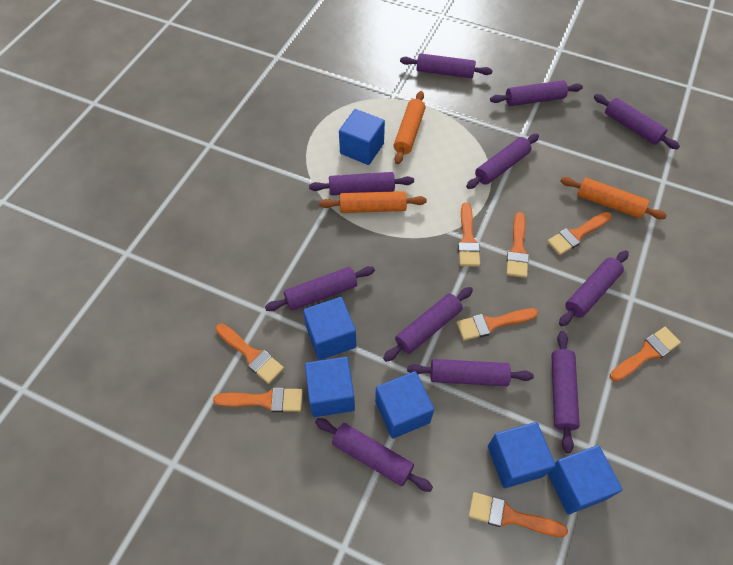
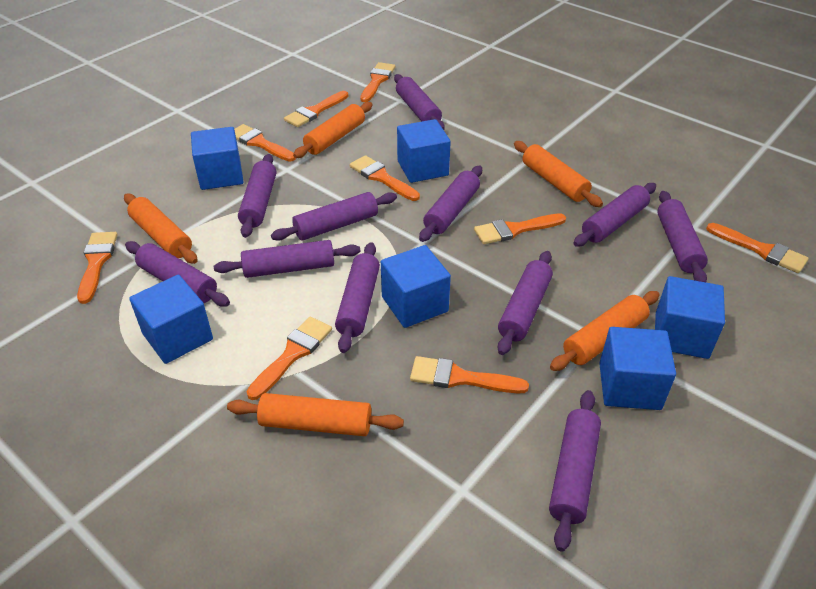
orange brush: 8 -> 9
orange rolling pin: 3 -> 5

